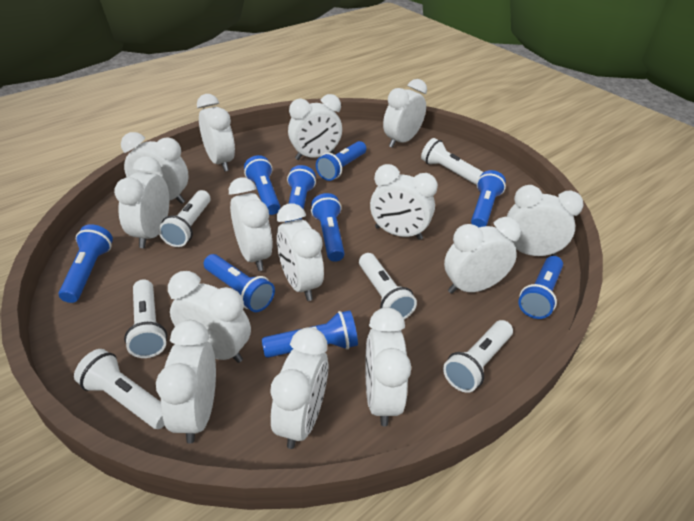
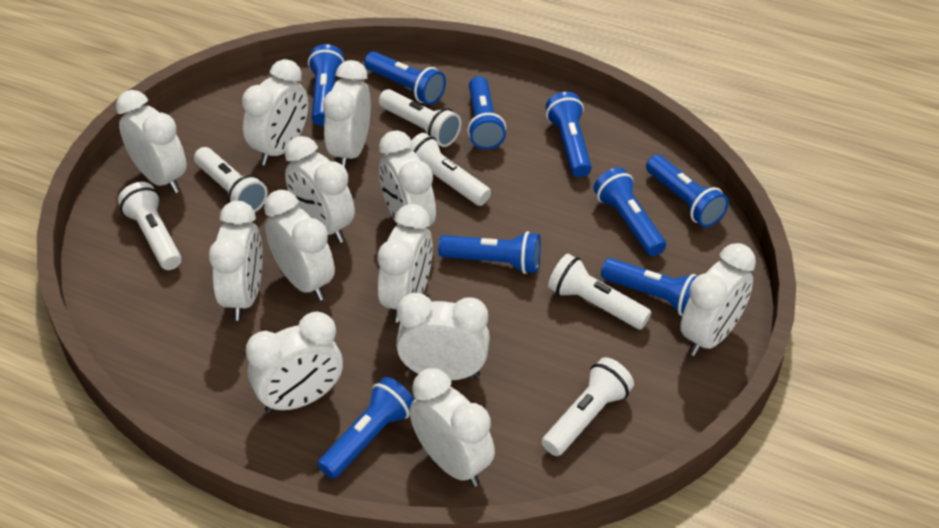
white clock: 14 -> 12

